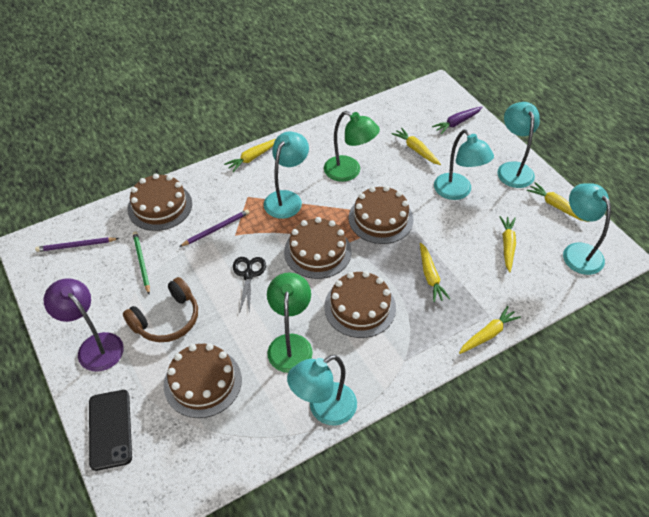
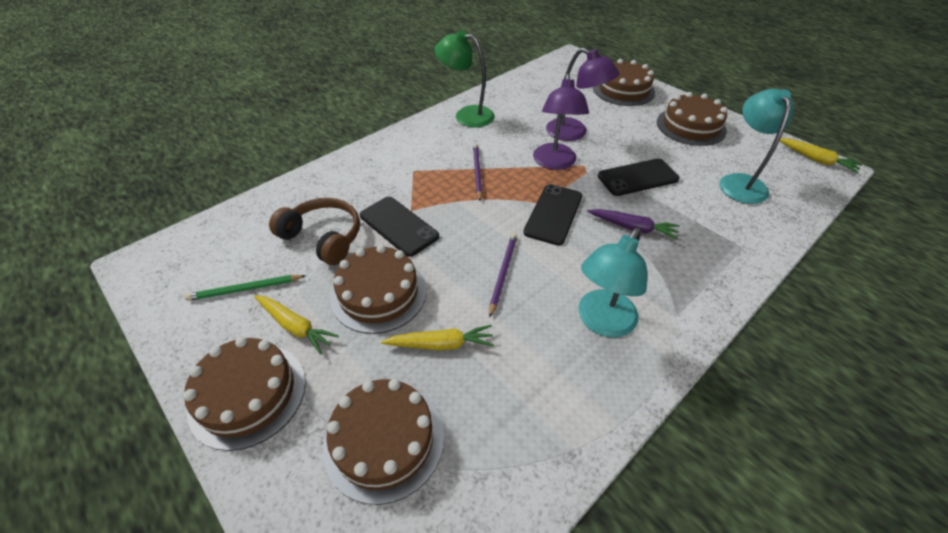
black phone: 1 -> 3
black scissors: 1 -> 0
green lamp: 2 -> 1
purple lamp: 1 -> 2
turquoise lamp: 5 -> 2
yellow carrot: 6 -> 3

